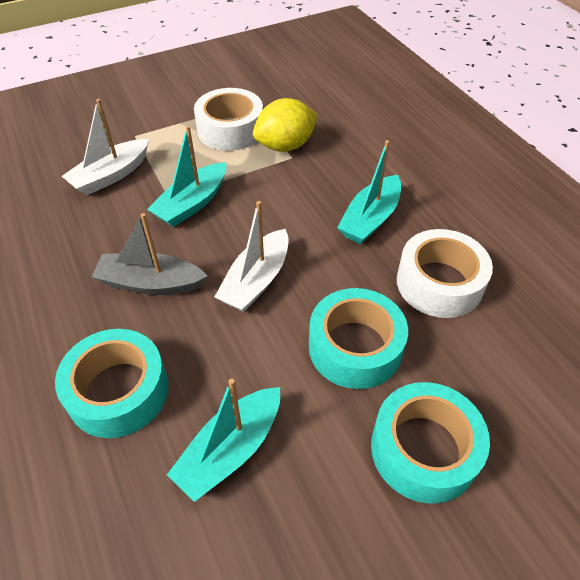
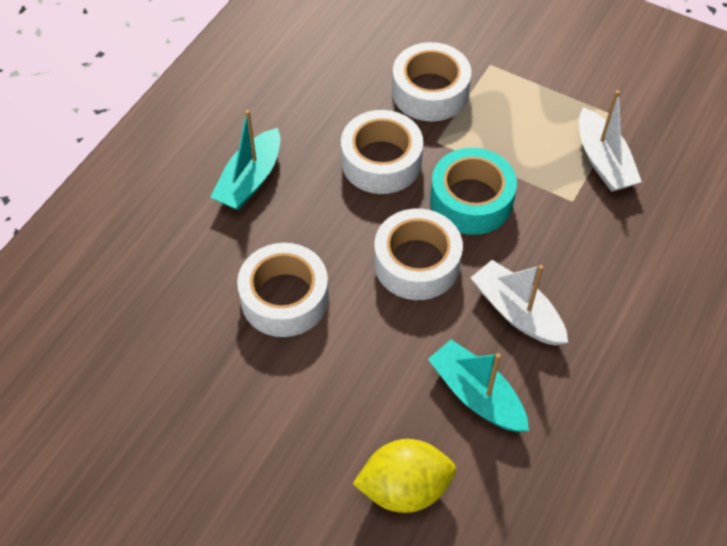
grey boat: 1 -> 0
turquoise boat: 3 -> 2
turquoise tape: 3 -> 1
white tape: 2 -> 4

